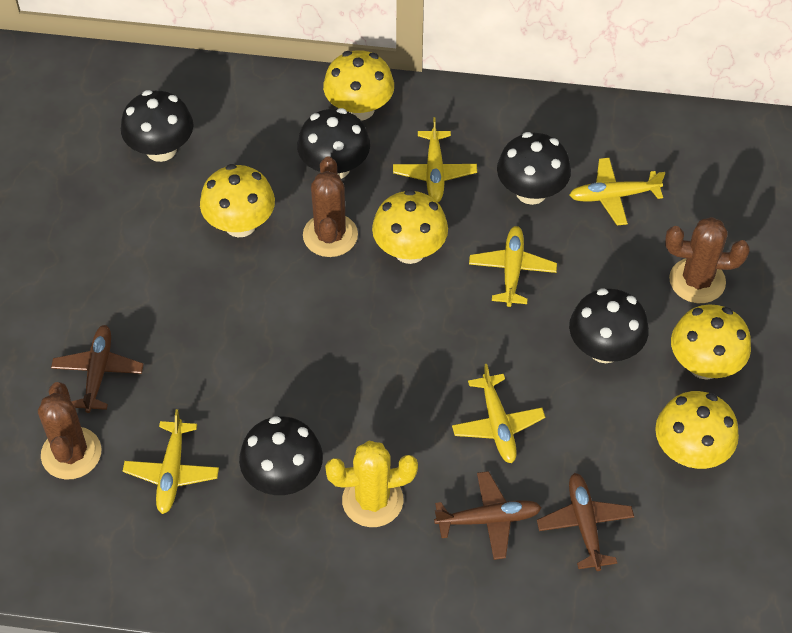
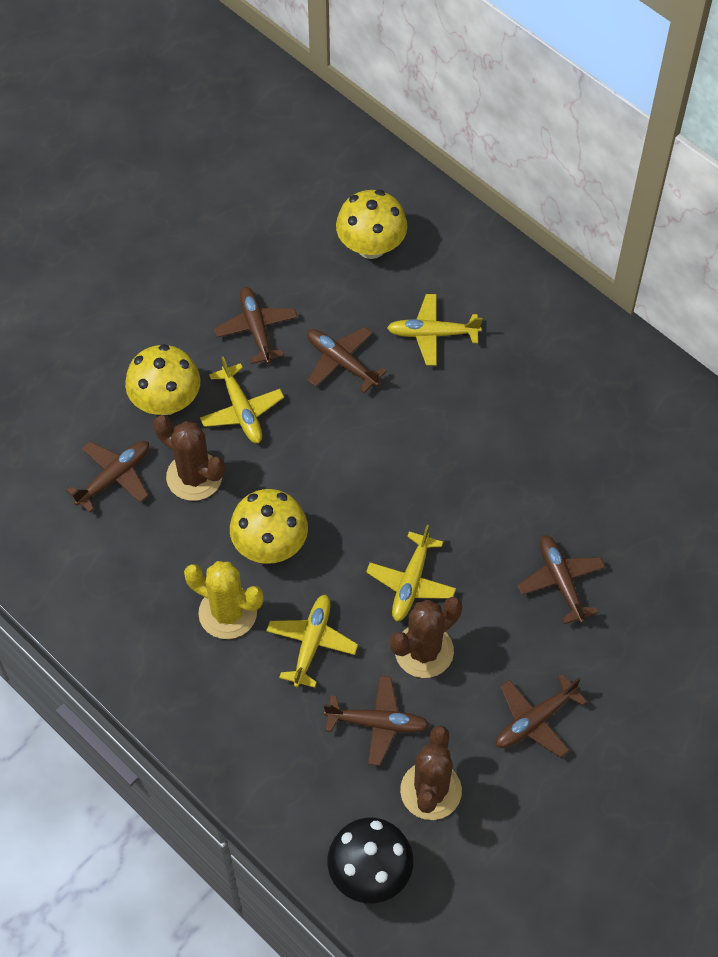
black mushroom: 5 -> 1
brown plane: 3 -> 6
yellow mushroom: 5 -> 3
yellow plane: 5 -> 4

